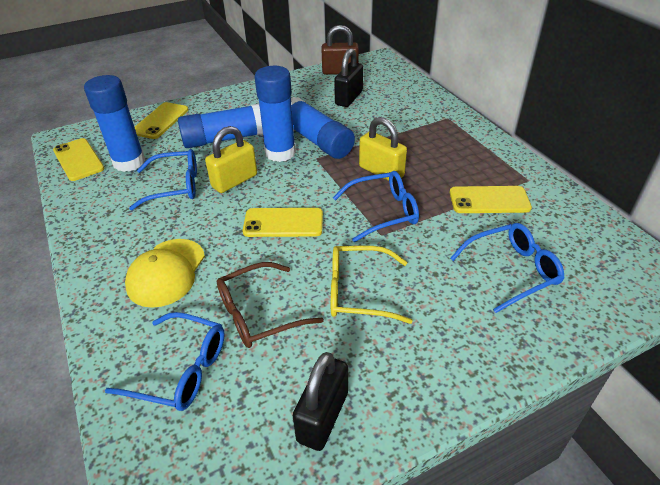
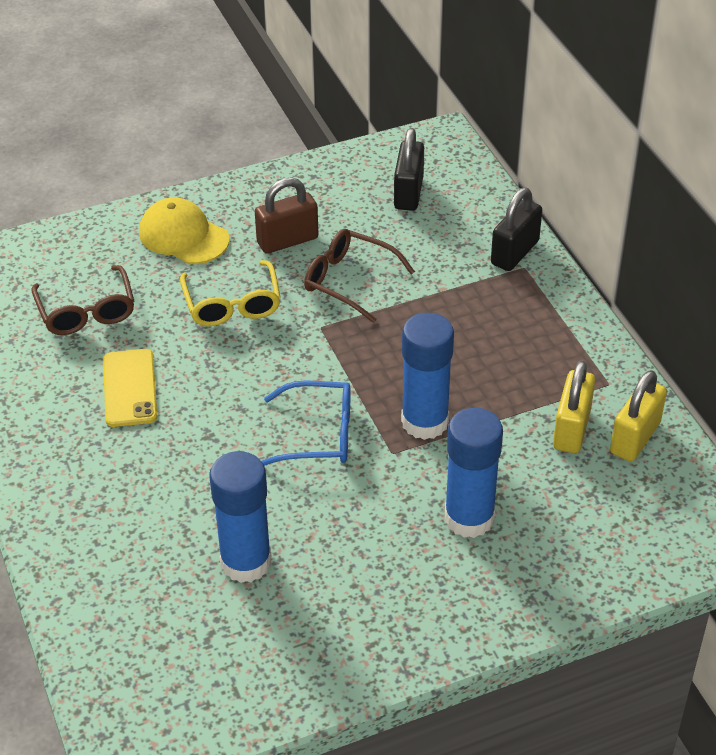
blue glasses: 4 -> 1
blue glue stick: 4 -> 3
brown glasses: 1 -> 2
yellow phone: 4 -> 1

